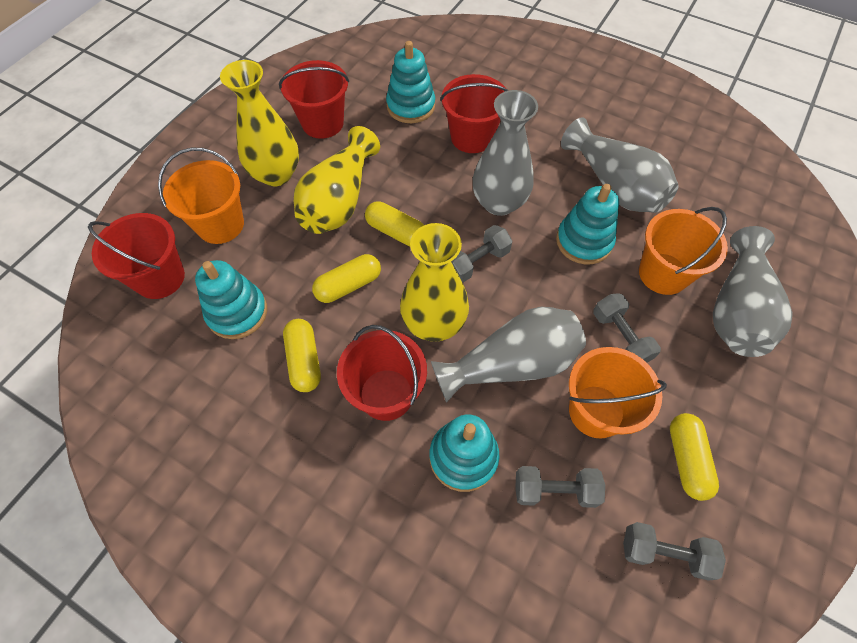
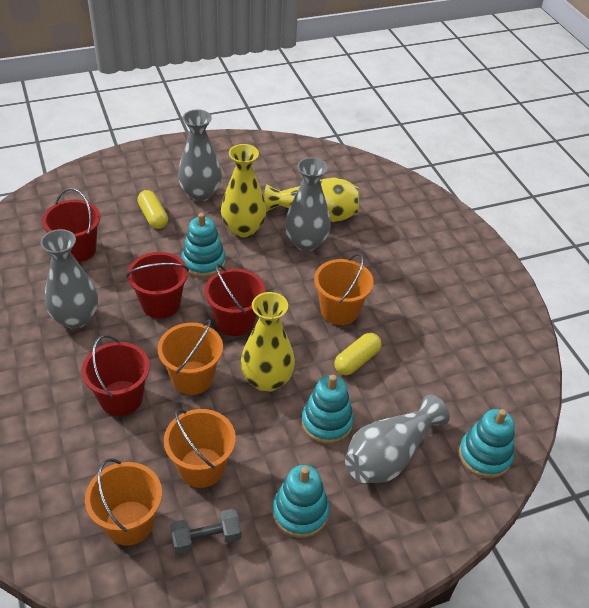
grey dumbbell: 4 -> 1
orange bucket: 3 -> 4
yellow capsule: 4 -> 2

